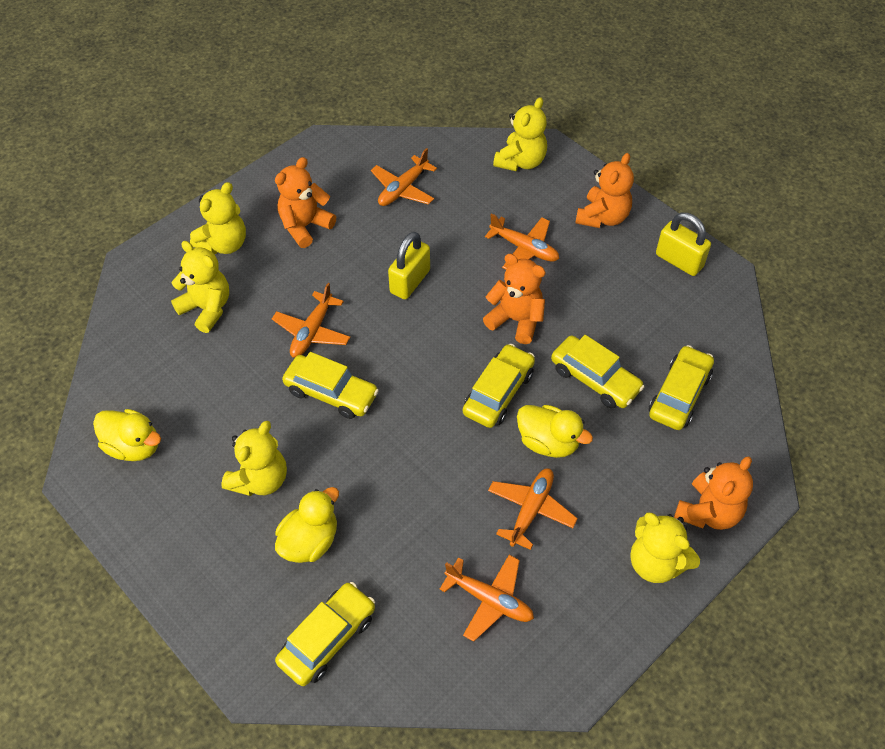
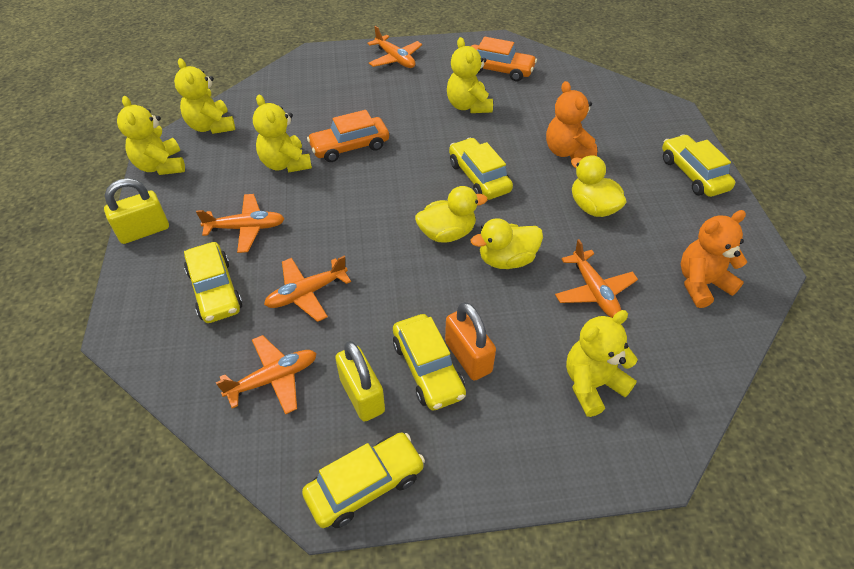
orange car: 0 -> 2
orange padlock: 0 -> 1
orange teddy bear: 4 -> 2

